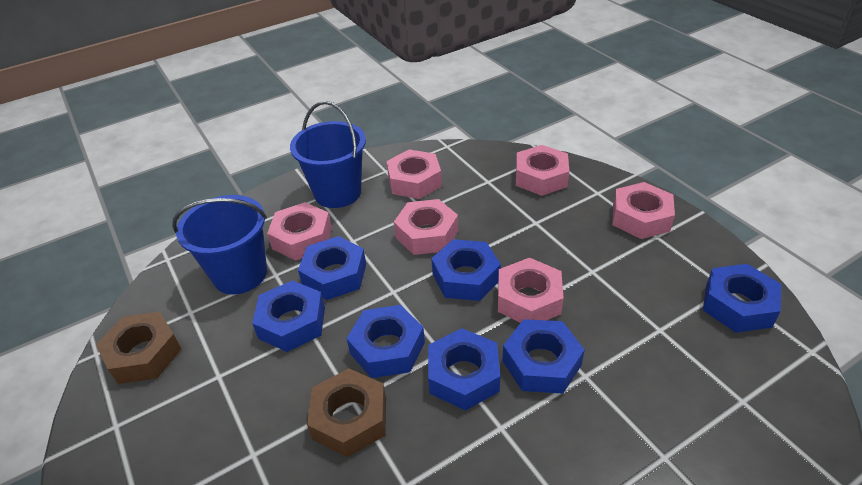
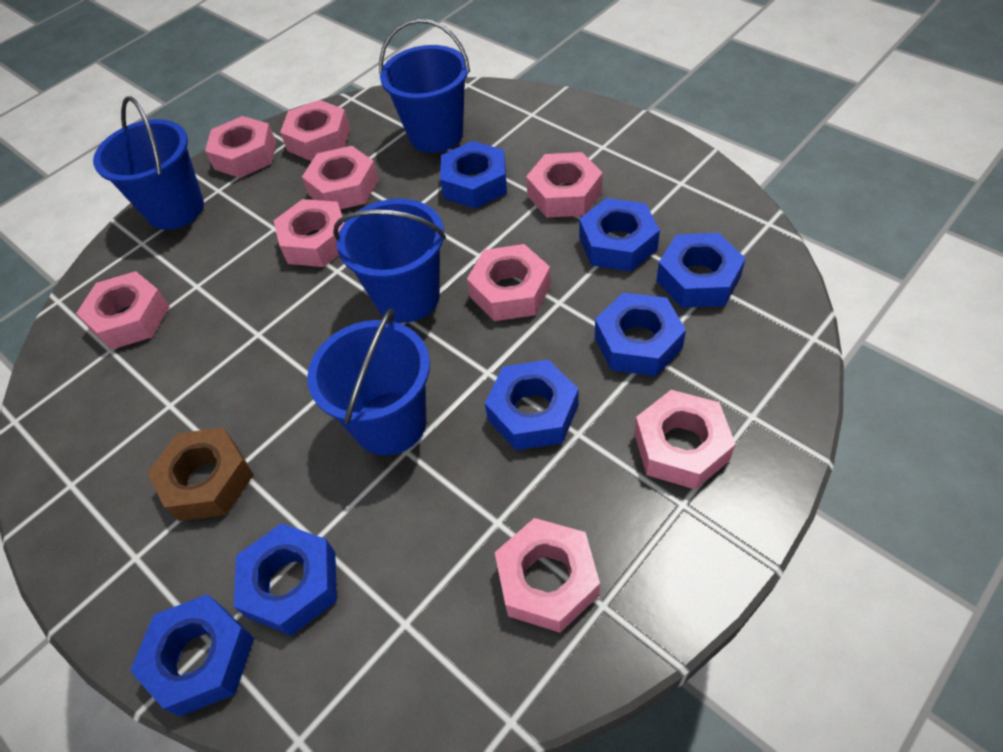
blue bucket: 2 -> 4
brown nut: 2 -> 1
pink nut: 6 -> 9

